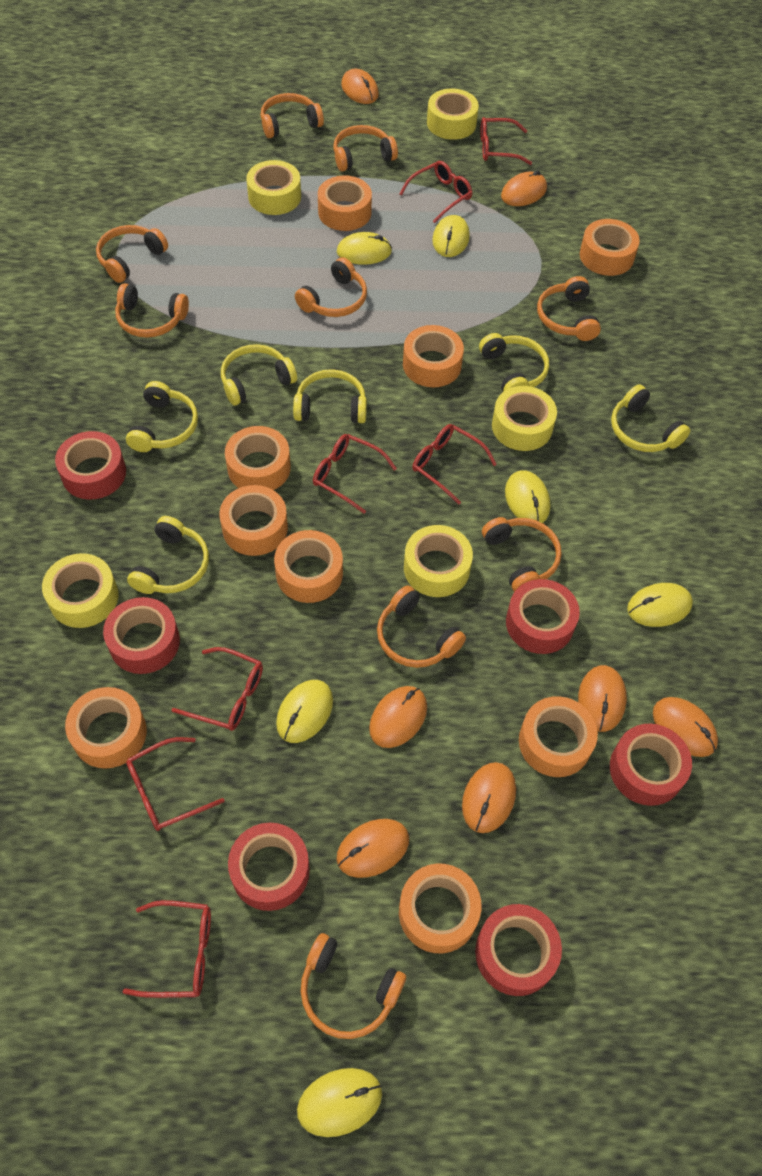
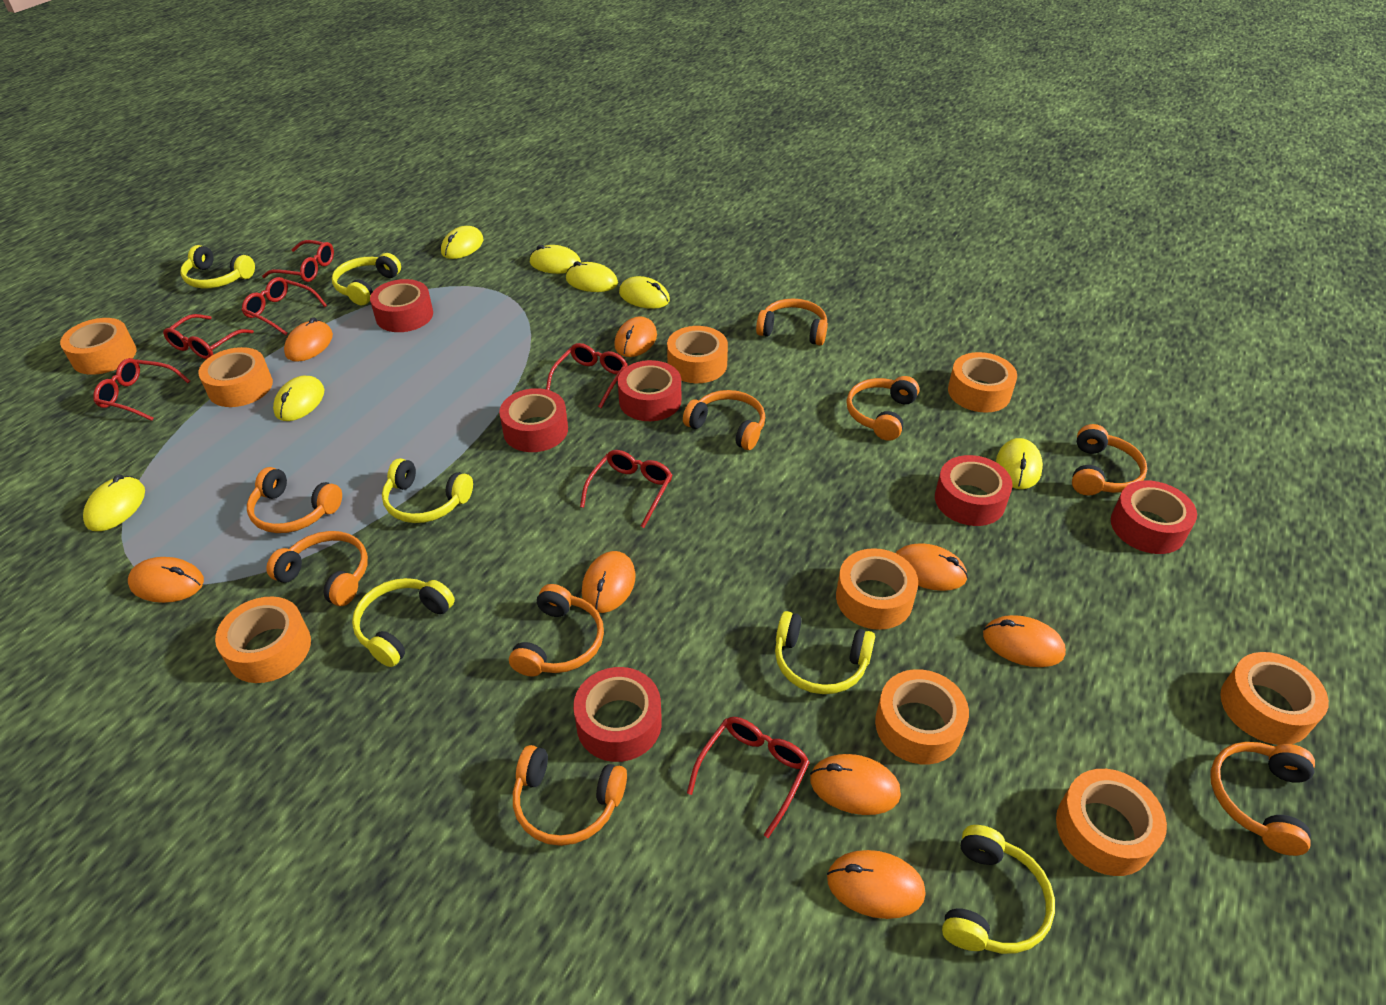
orange mouse: 7 -> 8
yellow mouse: 6 -> 7
yellow tape: 5 -> 0

